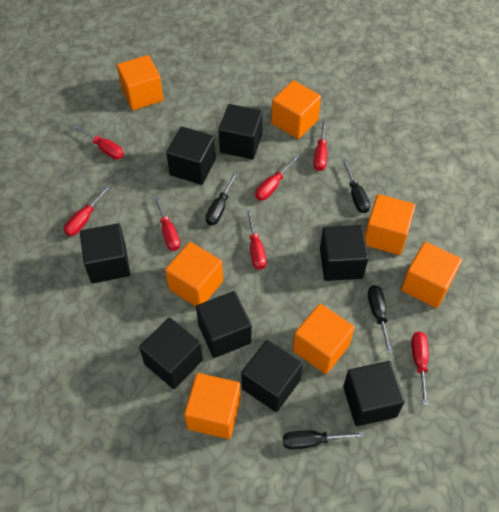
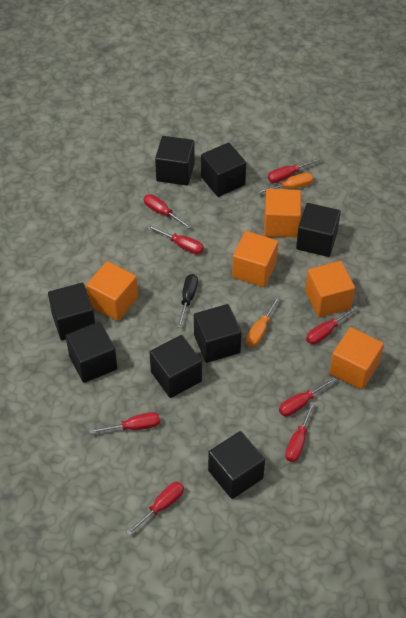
black screwdriver: 4 -> 1
orange cube: 7 -> 5
orange screwdriver: 0 -> 2
red screwdriver: 7 -> 8

